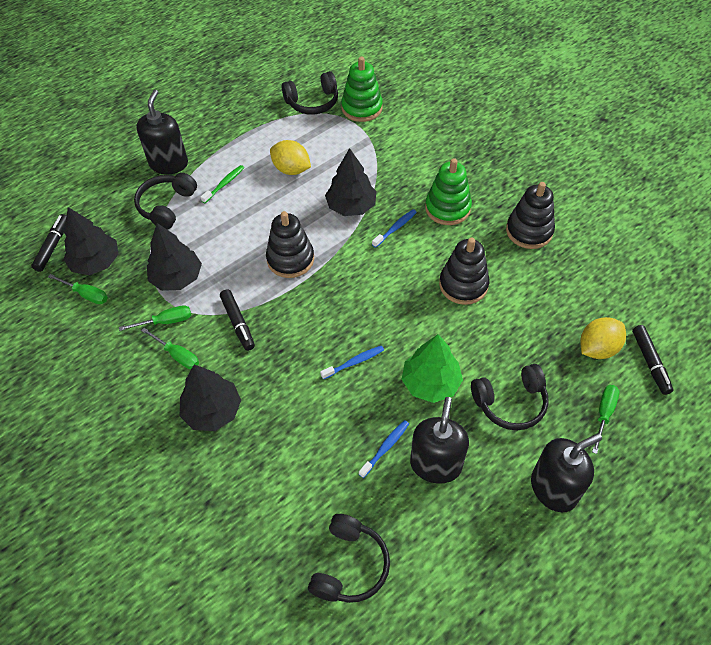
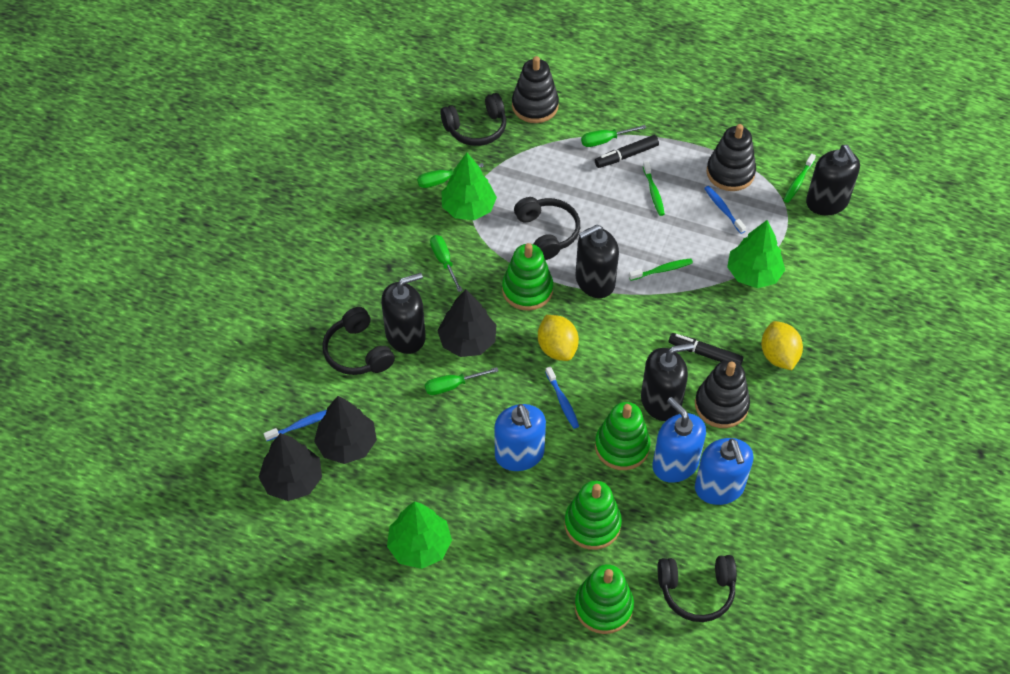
black marker: 3 -> 2
black soap dispenser: 3 -> 4
black tree: 4 -> 3
blue soap dispenser: 0 -> 3
green stacking toy: 2 -> 4
green toothbrush: 1 -> 3
green tree: 1 -> 3

